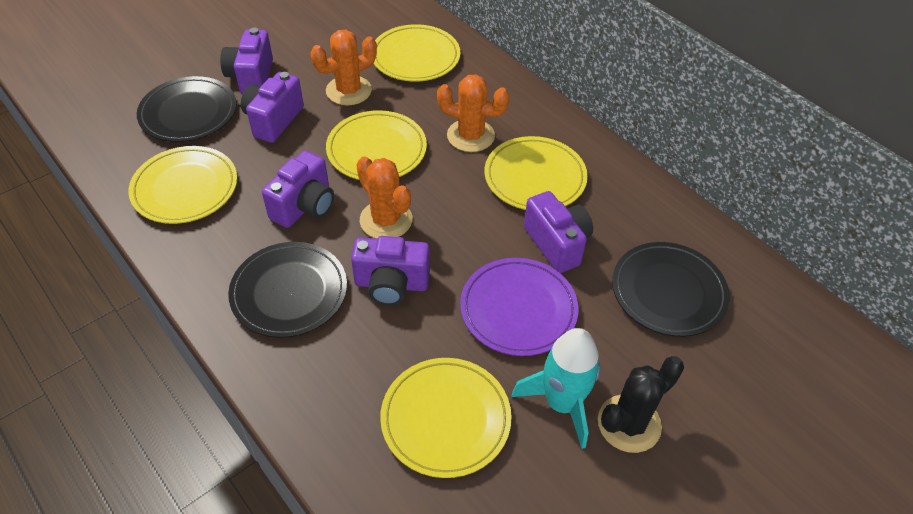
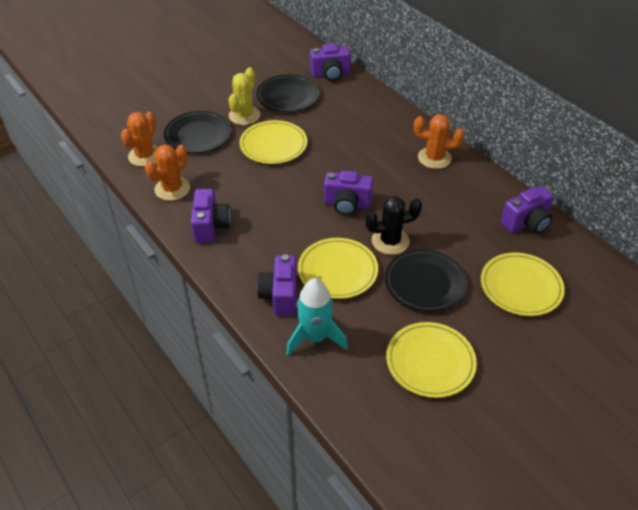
purple plate: 1 -> 0
yellow cactus: 0 -> 1
yellow plate: 5 -> 4

